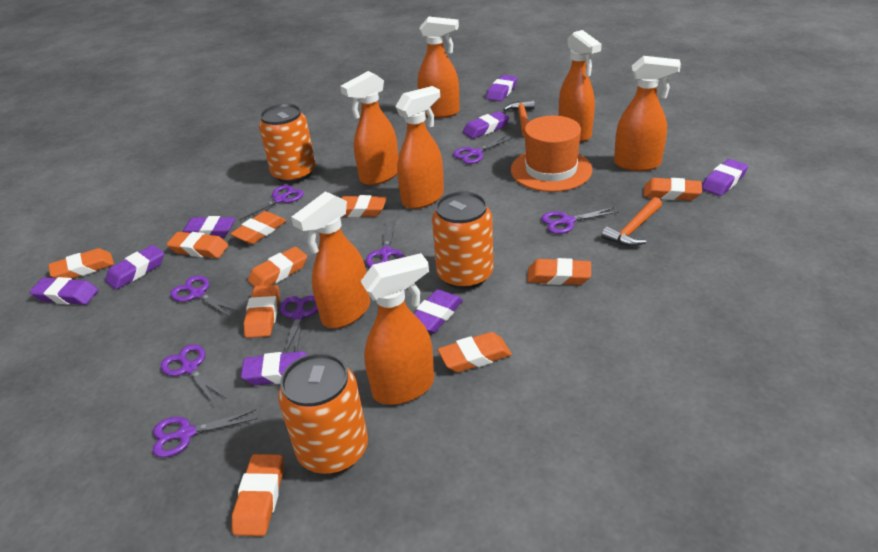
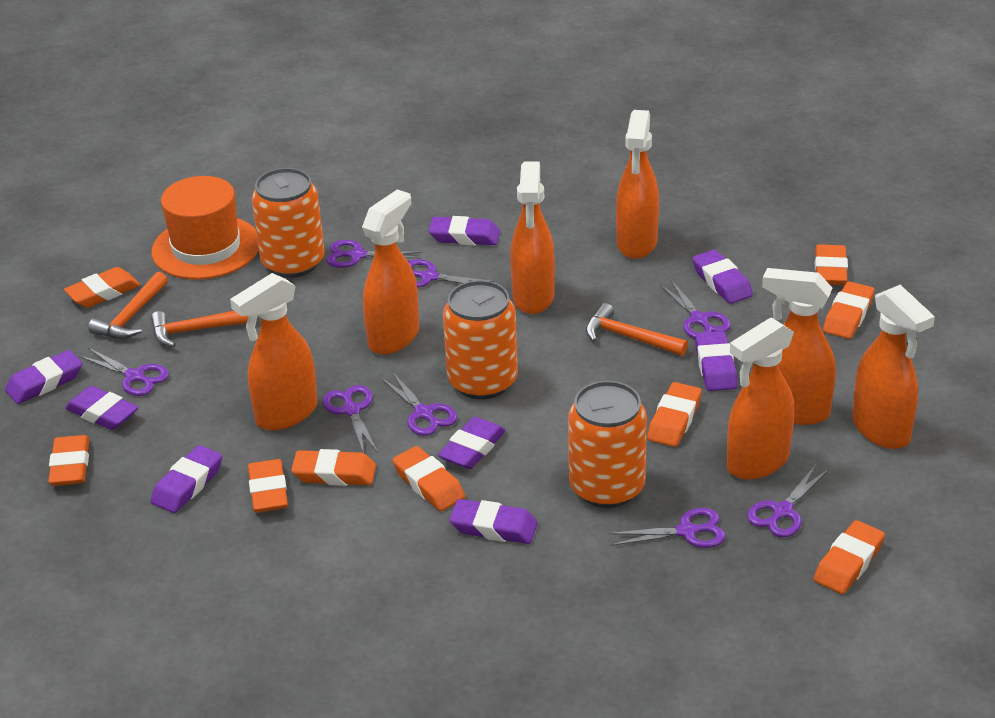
orange eraser: 10 -> 9
orange hammer: 2 -> 3

